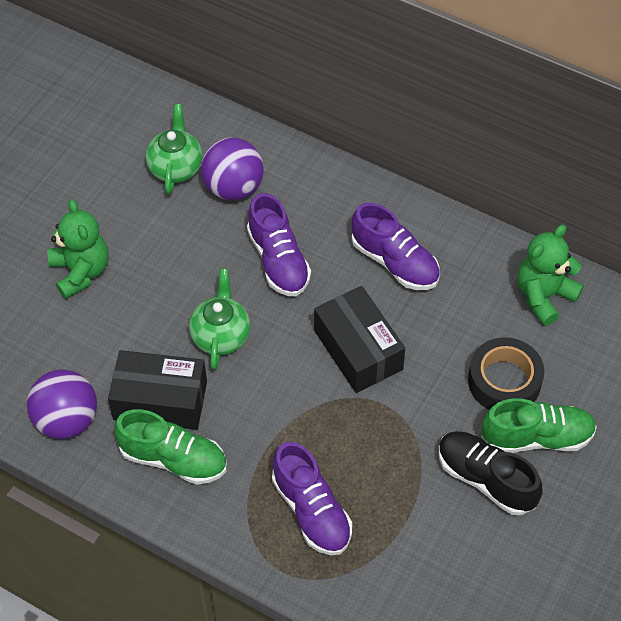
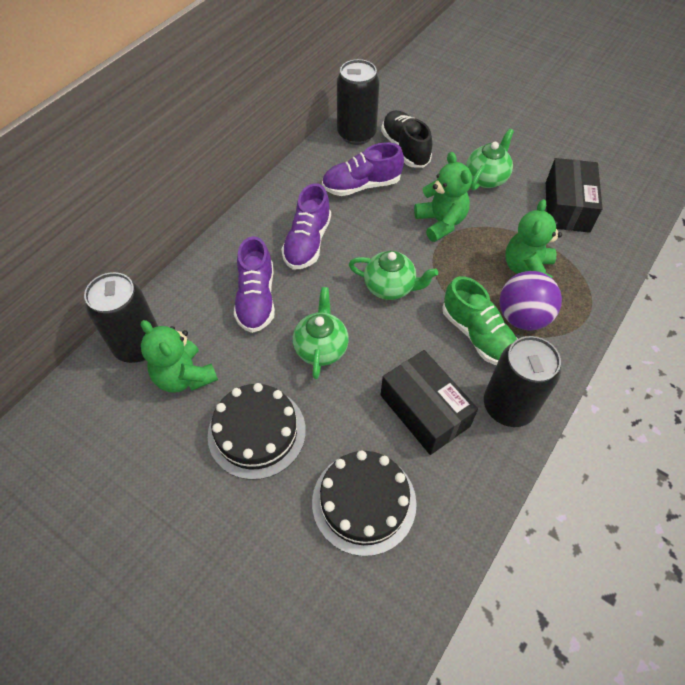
black cake: 0 -> 2
black can: 0 -> 3
black tape: 1 -> 0
green shoe: 2 -> 1
green teapot: 2 -> 3
green teddy bear: 2 -> 3
purple ball: 2 -> 1

